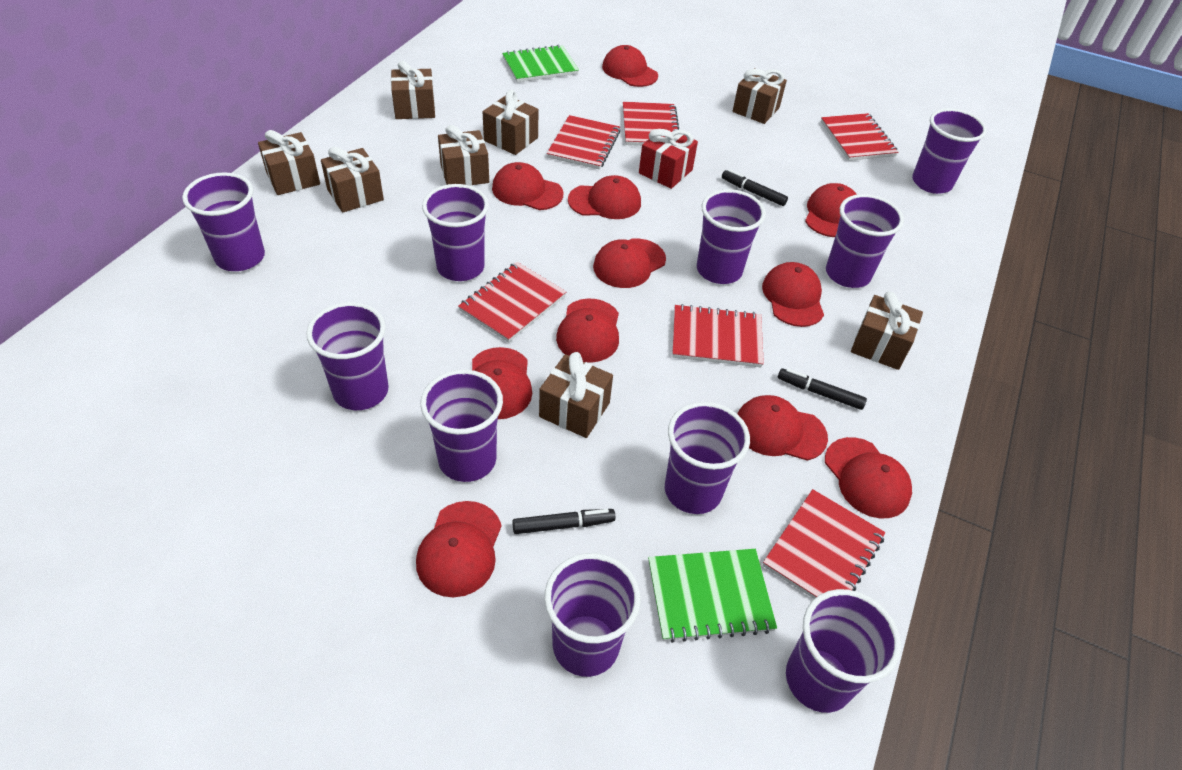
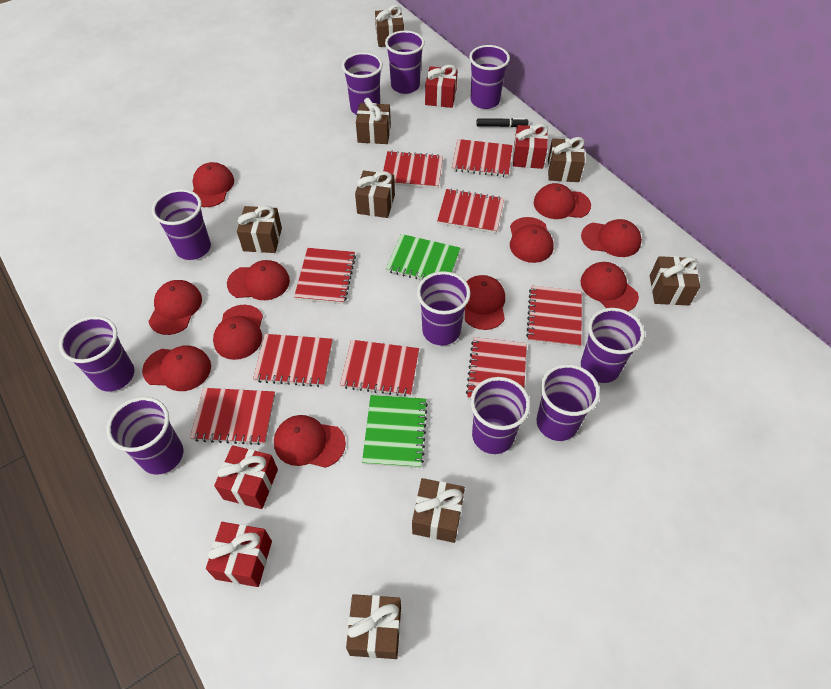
black marker: 3 -> 1
red gift: 1 -> 4
red notebook: 6 -> 9

